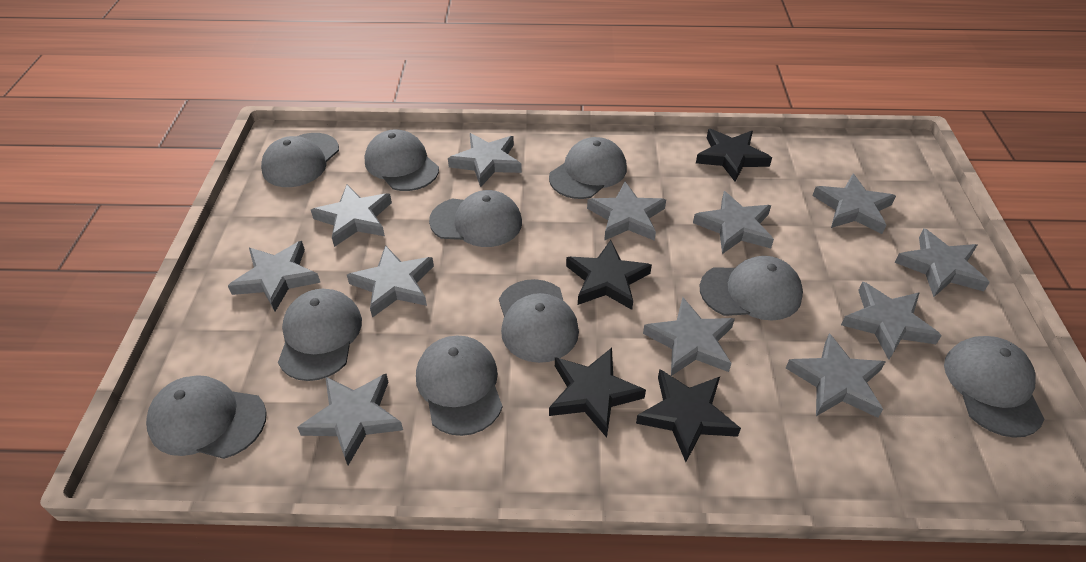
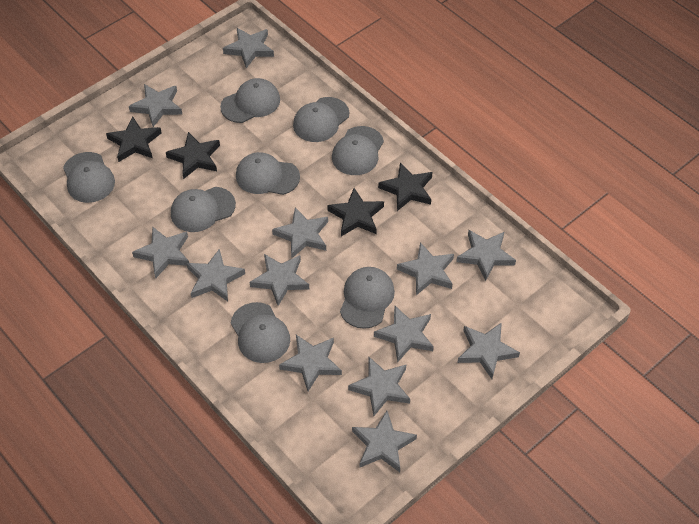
grey cap: 10 -> 8
grey star: 12 -> 13

